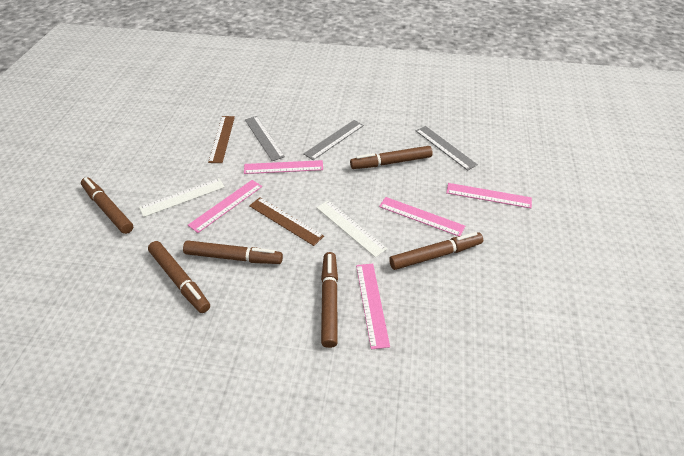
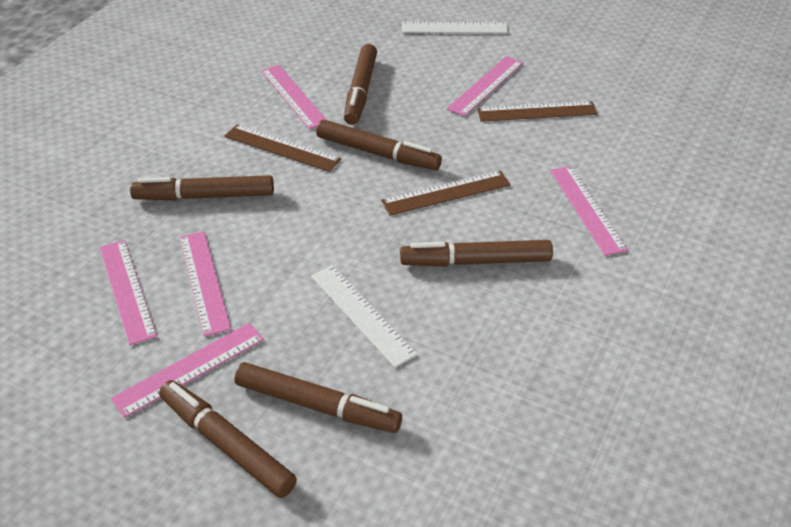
brown ruler: 2 -> 3
grey ruler: 3 -> 0
pink ruler: 5 -> 6

